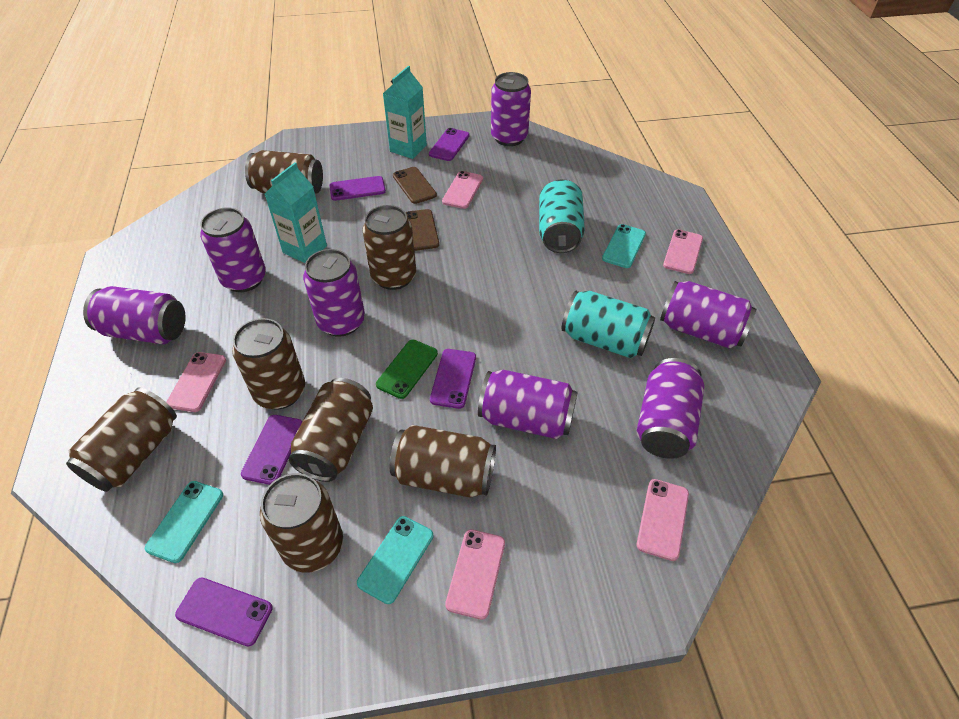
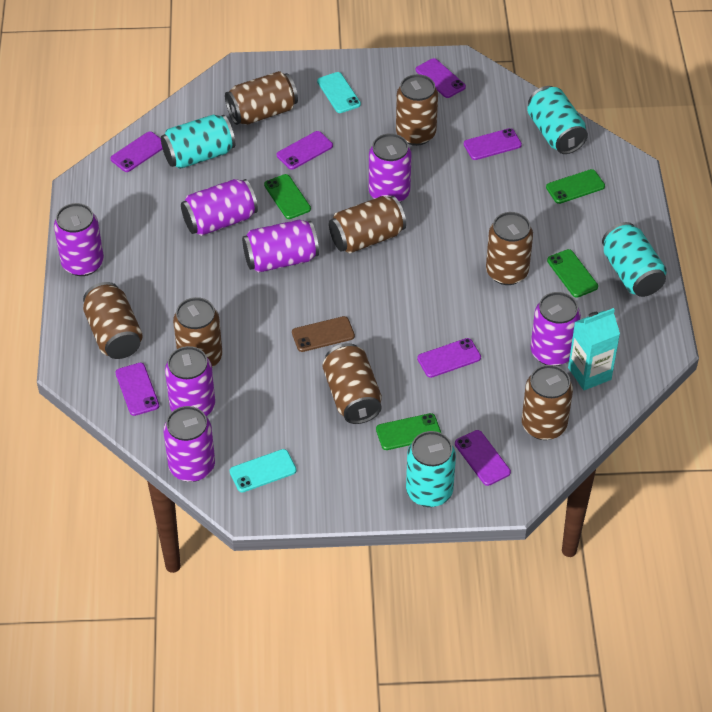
brown can: 7 -> 8
brown phone: 2 -> 1
green phone: 1 -> 4
pink phone: 5 -> 0
purple phone: 5 -> 7
turquoise can: 2 -> 4
turquoise carton: 2 -> 1
turquoise phone: 3 -> 2

